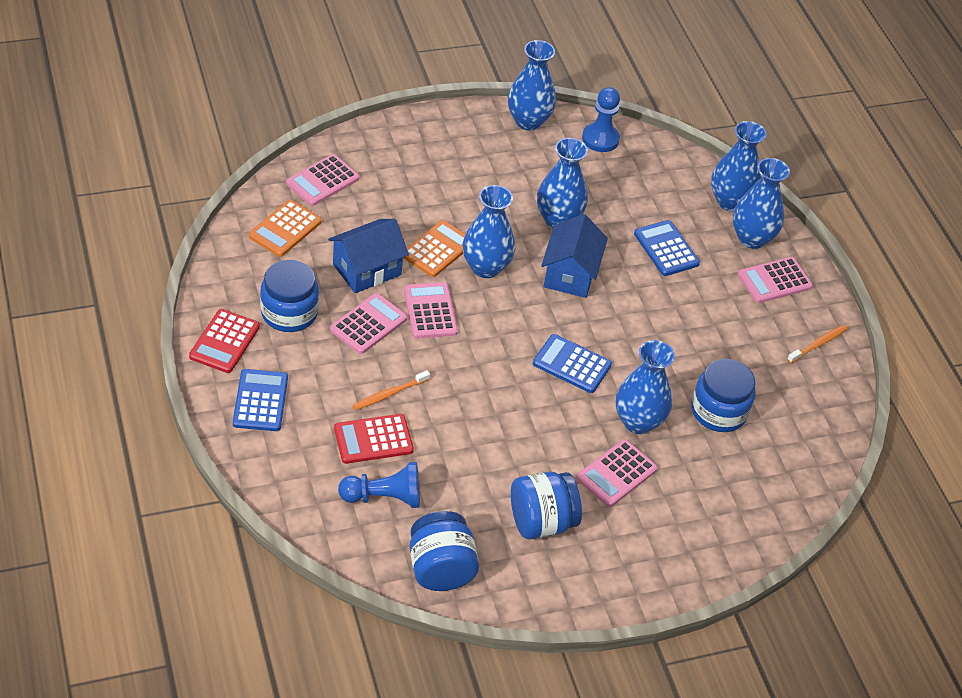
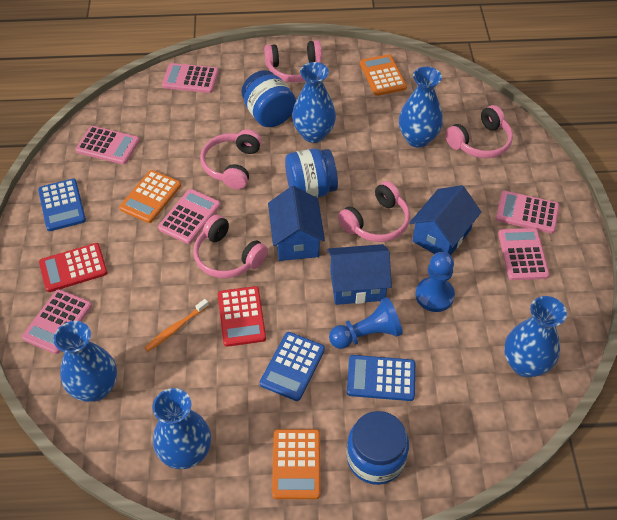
blue house: 2 -> 3
blue jar: 4 -> 3
blue vase: 6 -> 5
orange calculator: 2 -> 3
orange toothbrush: 2 -> 1
pink calculator: 5 -> 6
pink headphones: 0 -> 5

